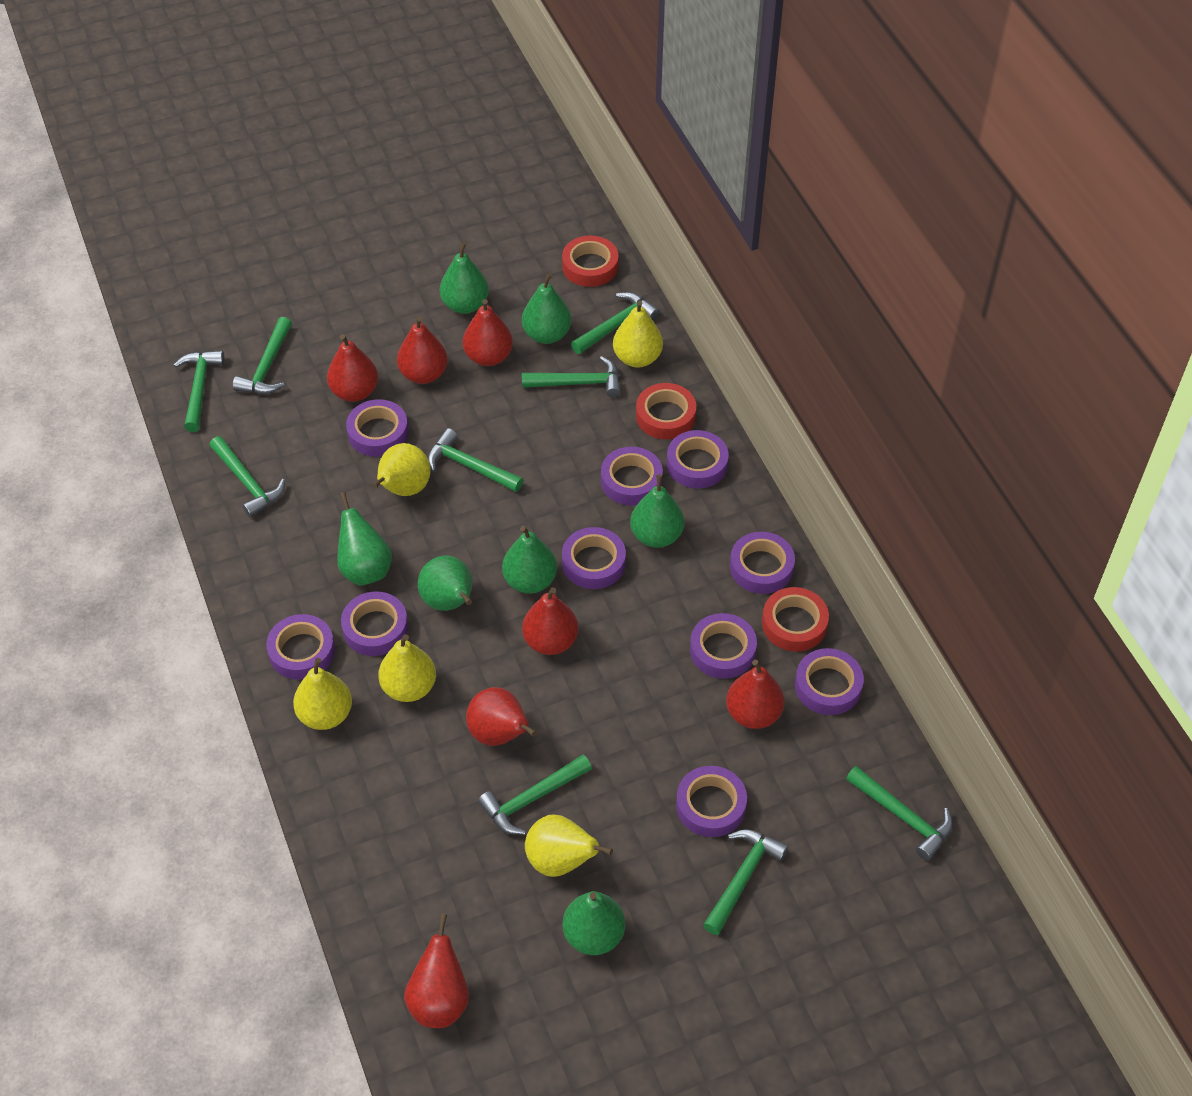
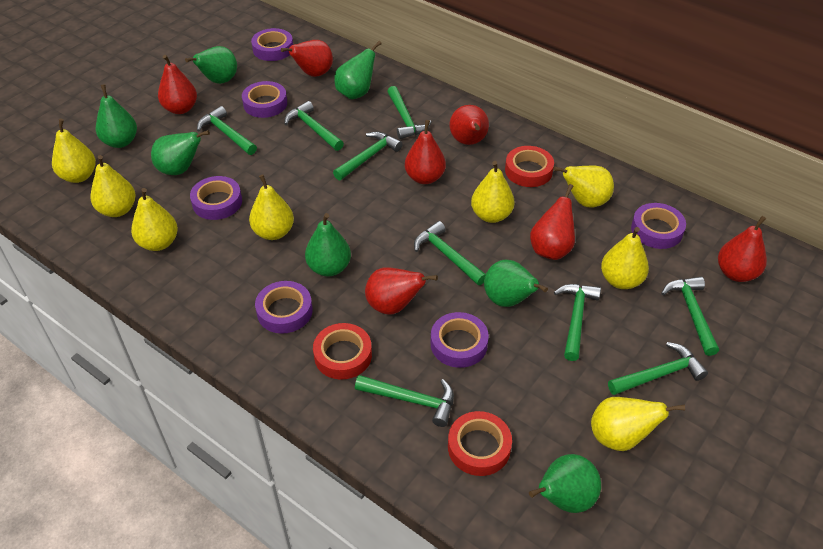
purple tape: 10 -> 6
yellow pear: 5 -> 8

